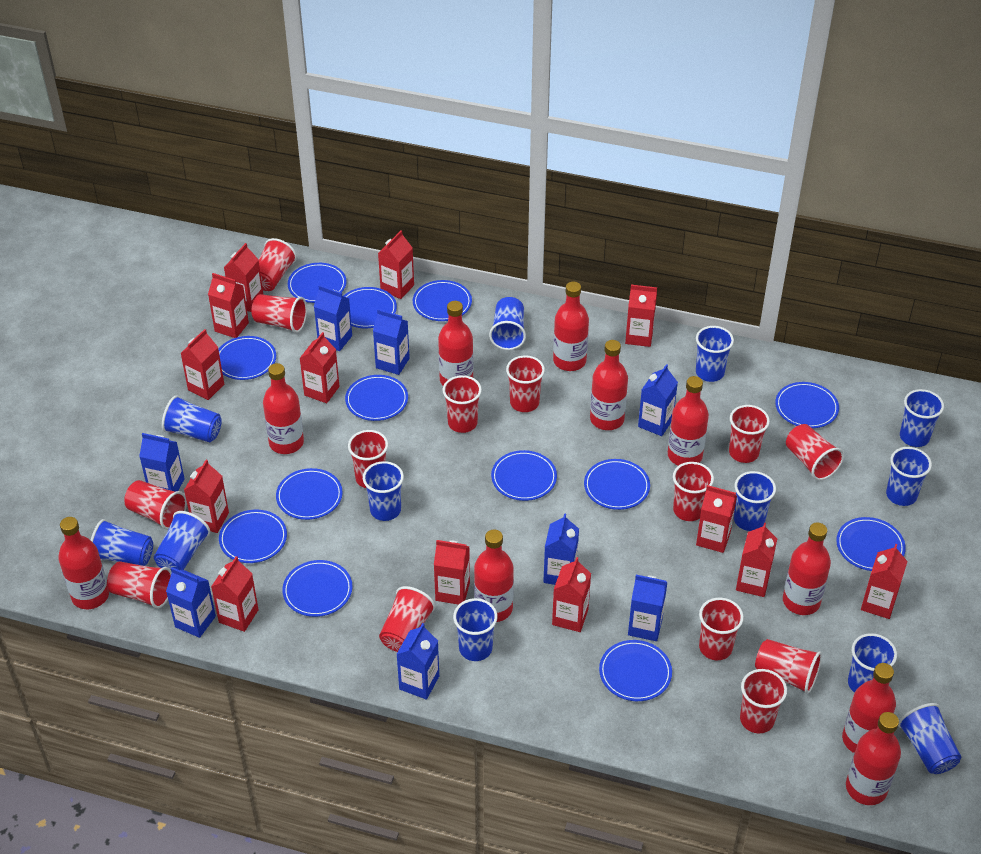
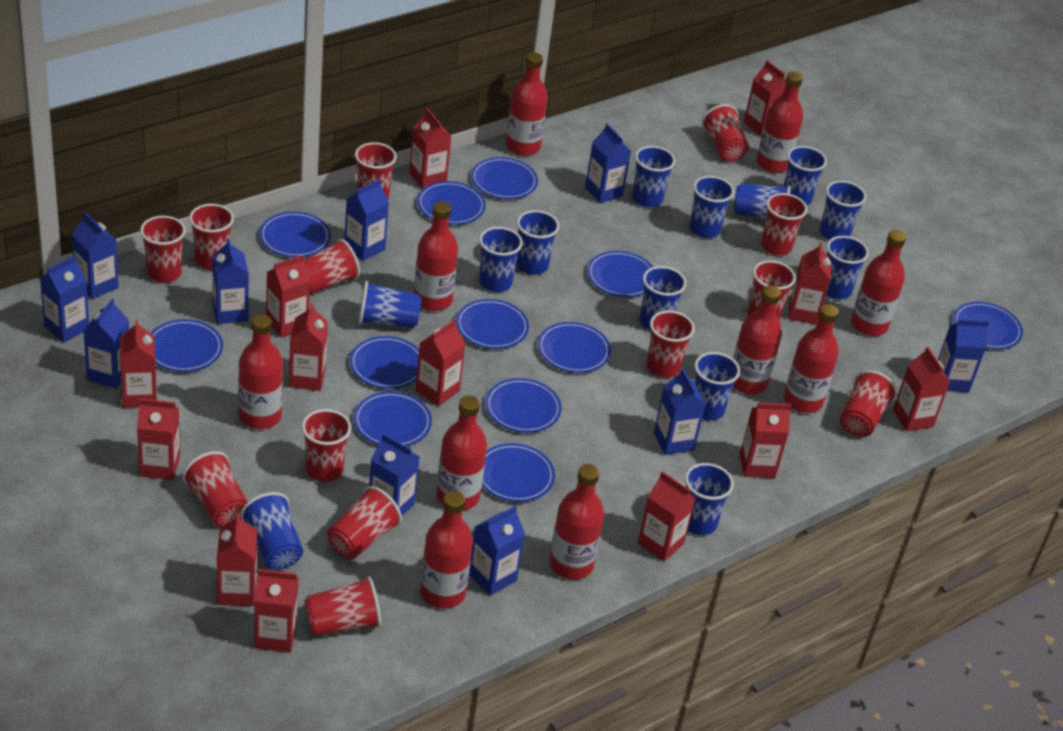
blue carton: 8 -> 10
blue cup: 12 -> 13
blue plate: 13 -> 12
red cup: 14 -> 13

